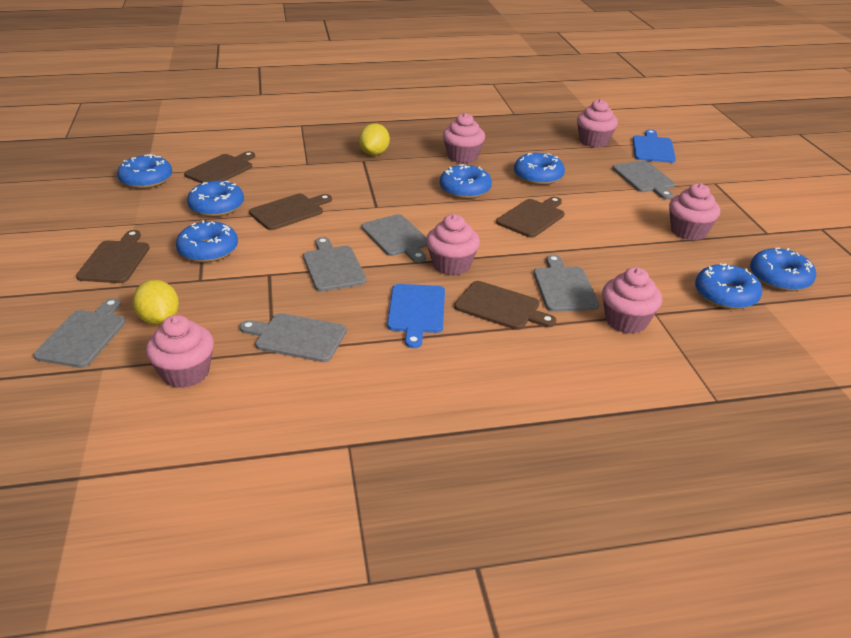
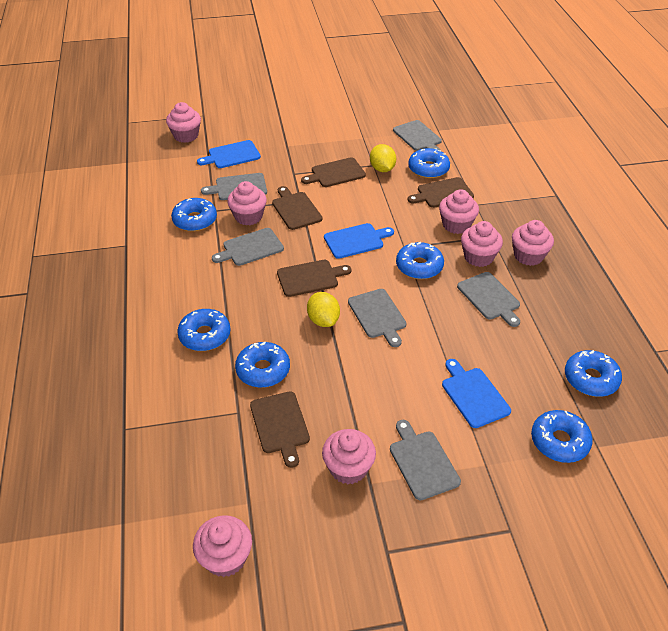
blue cutting board: 2 -> 3
pink cupcake: 6 -> 7

